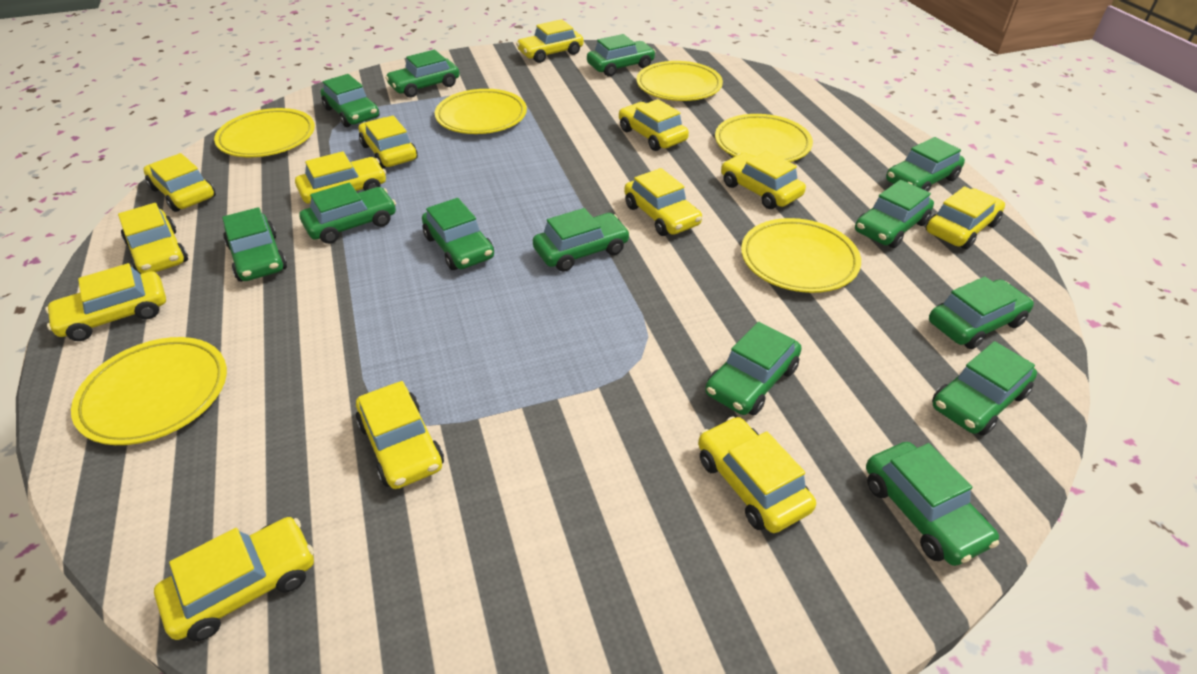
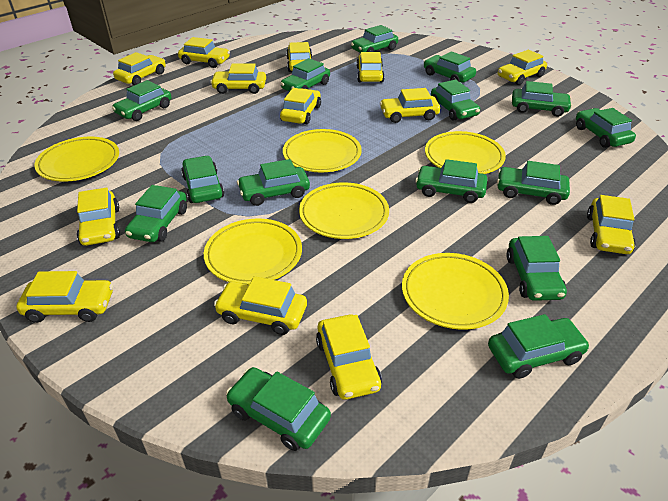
green car: 13 -> 15

